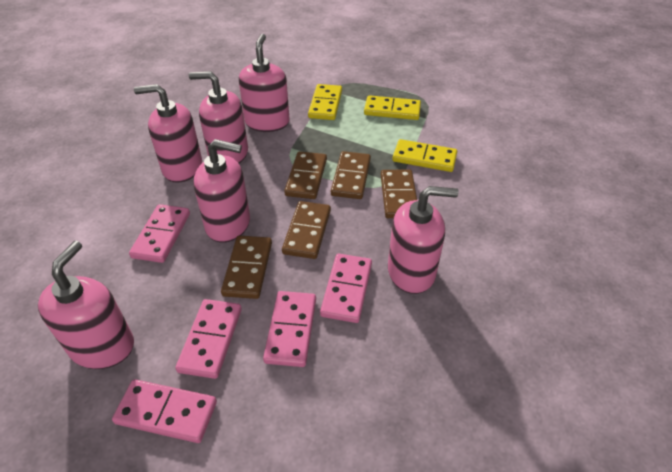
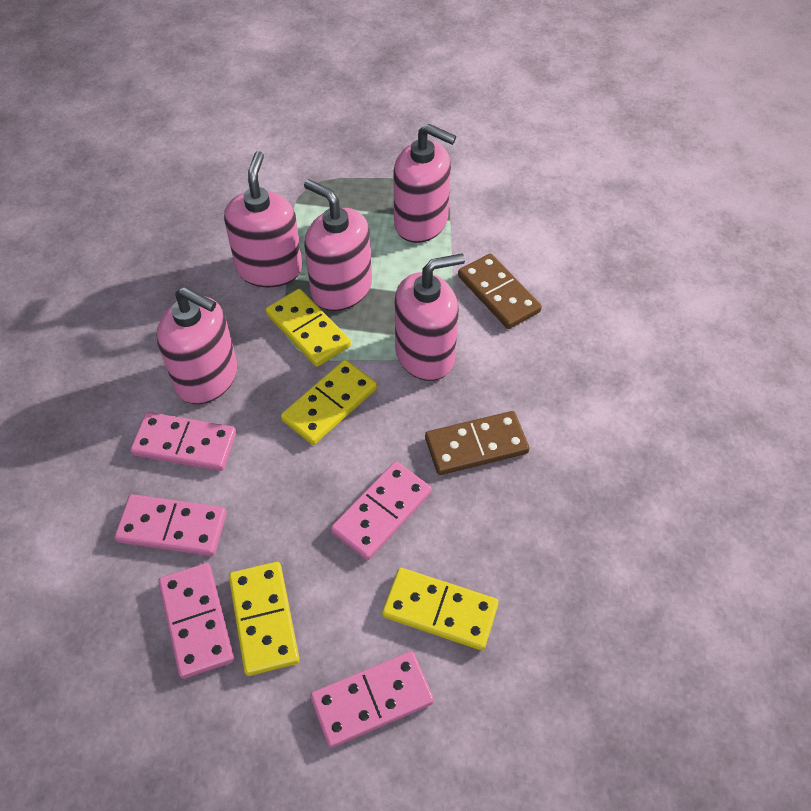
brown domino: 5 -> 2
pink soap dispenser: 6 -> 5
yellow domino: 3 -> 4

